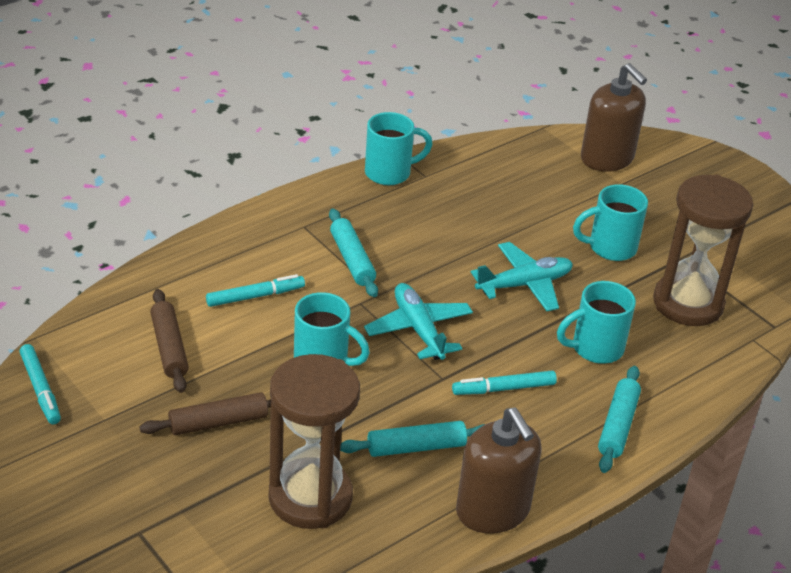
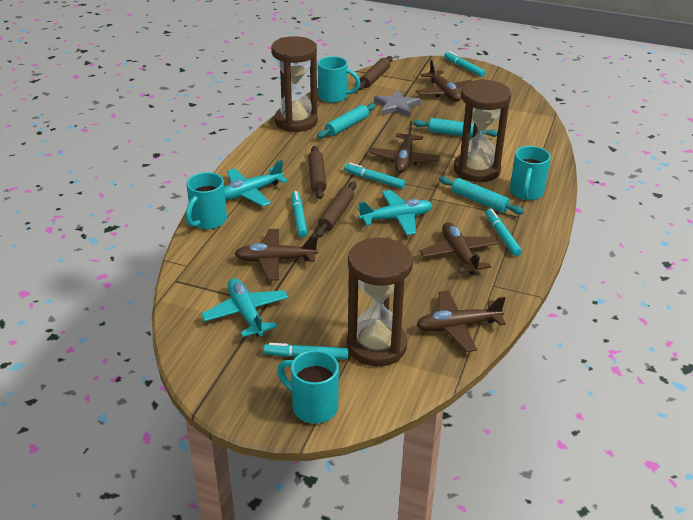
brown hourglass: 2 -> 3
brown plane: 0 -> 5
brown rolling pin: 2 -> 3
brown soap dispenser: 2 -> 0
grey star: 0 -> 1
turquoise marker: 3 -> 5
turquoise plane: 2 -> 3

